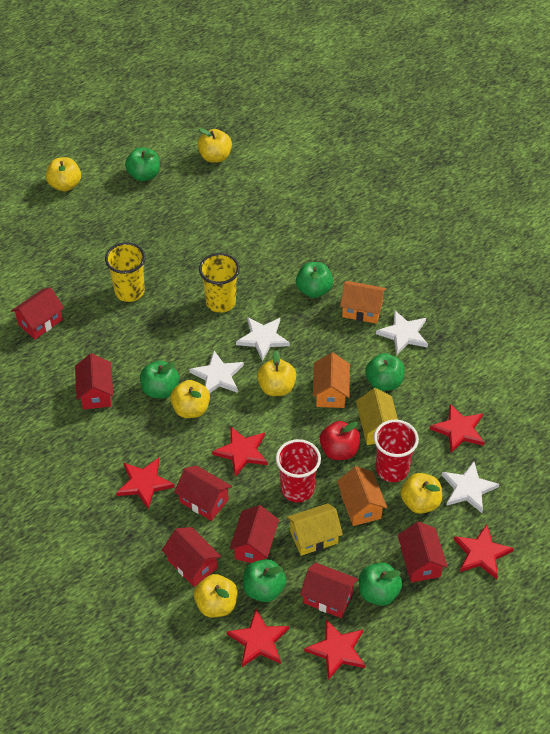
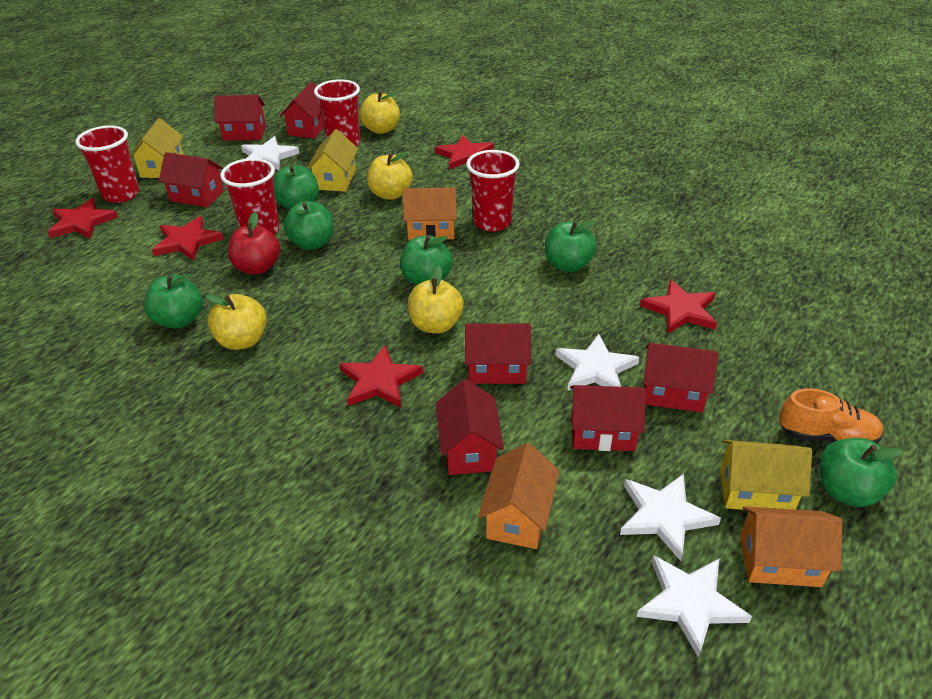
orange shoe: 0 -> 1
red cup: 2 -> 4
red star: 6 -> 5
yellow apple: 6 -> 4
yellow cup: 2 -> 0
yellow house: 2 -> 3

